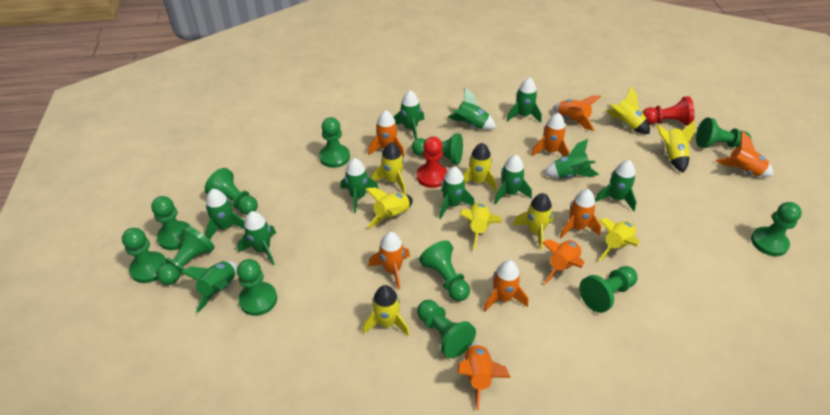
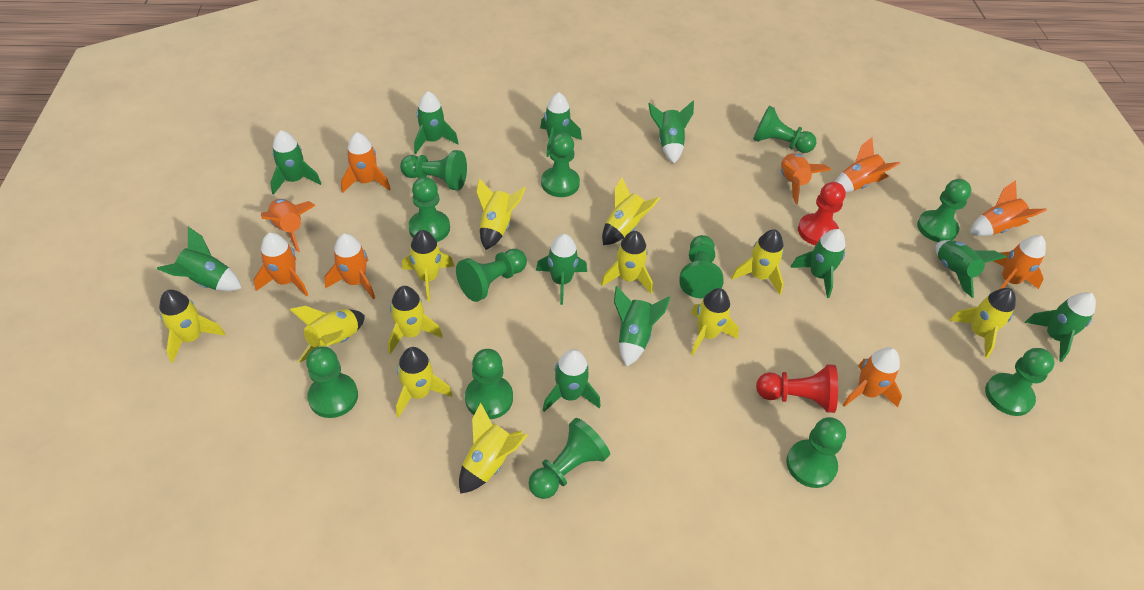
yellow rocket: 9 -> 12

